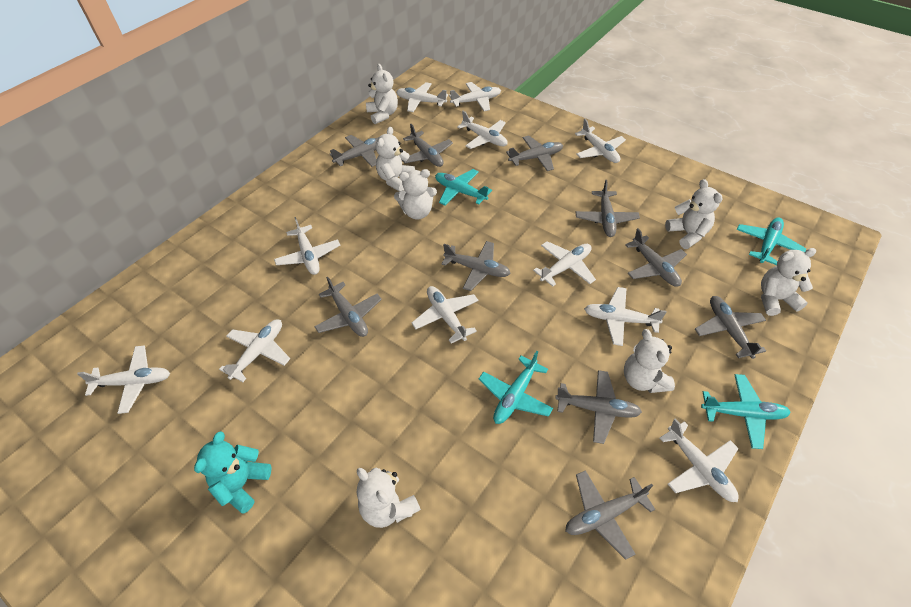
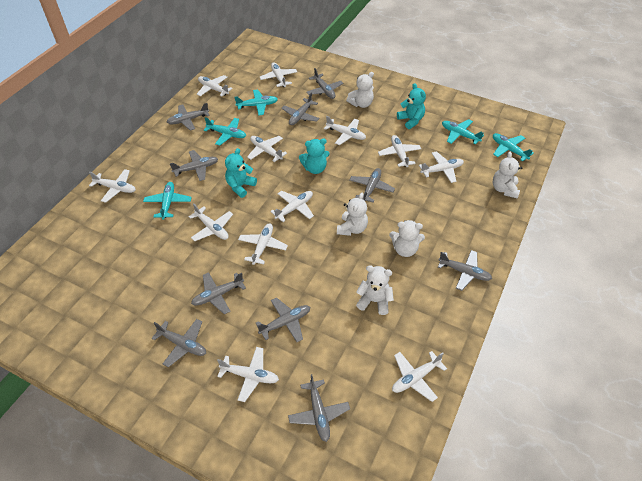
turquoise plane: 4 -> 5
turquoise teddy bear: 1 -> 3
white plane: 11 -> 12
white teddy bear: 7 -> 5

